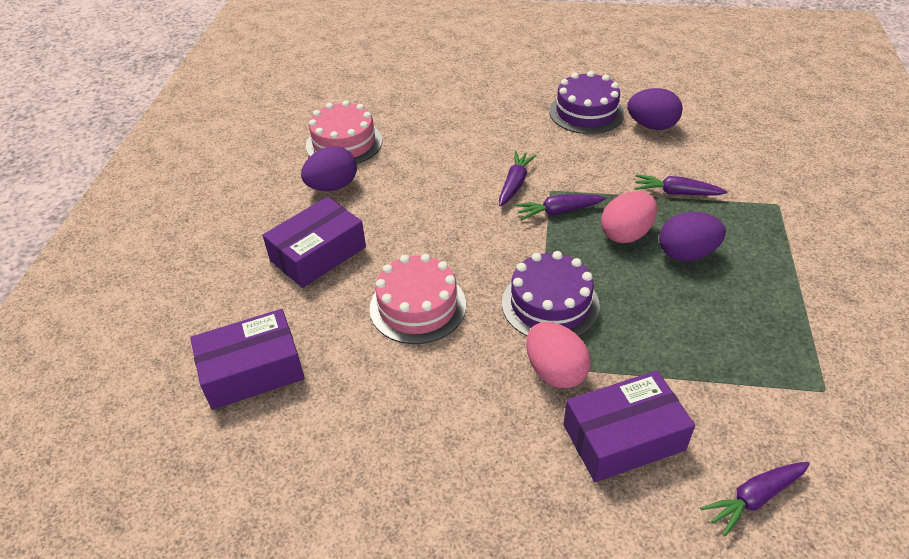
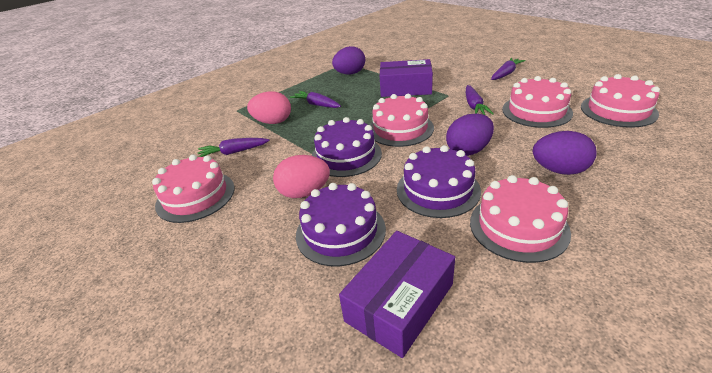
pink cake: 2 -> 5
purple box: 3 -> 2
purple cake: 2 -> 3

